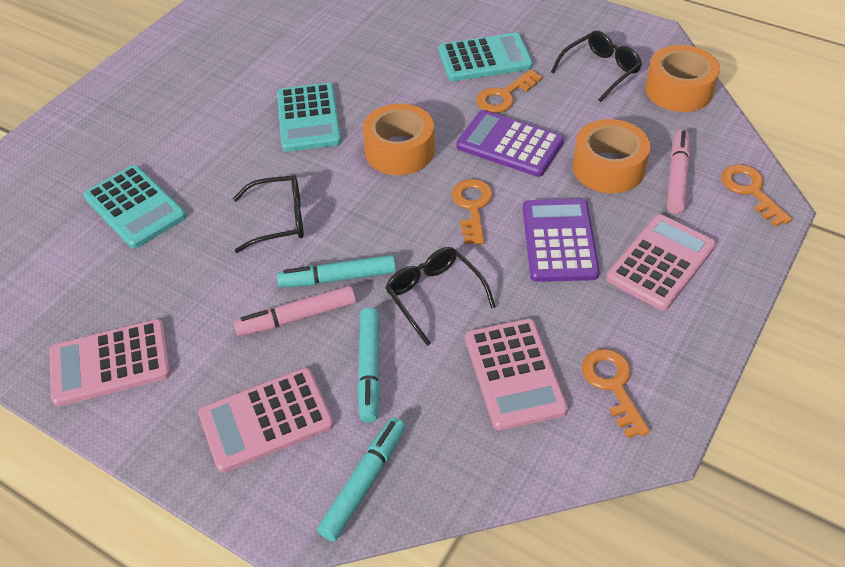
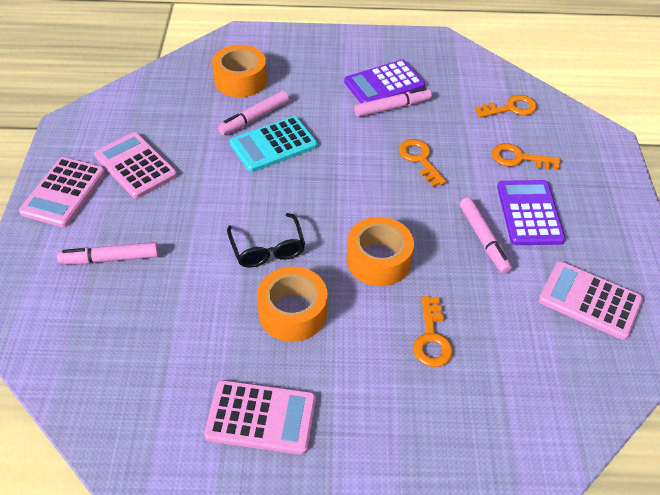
black glasses: 3 -> 1
pink marker: 2 -> 4
turquoise calculator: 3 -> 1
turquoise marker: 3 -> 0

